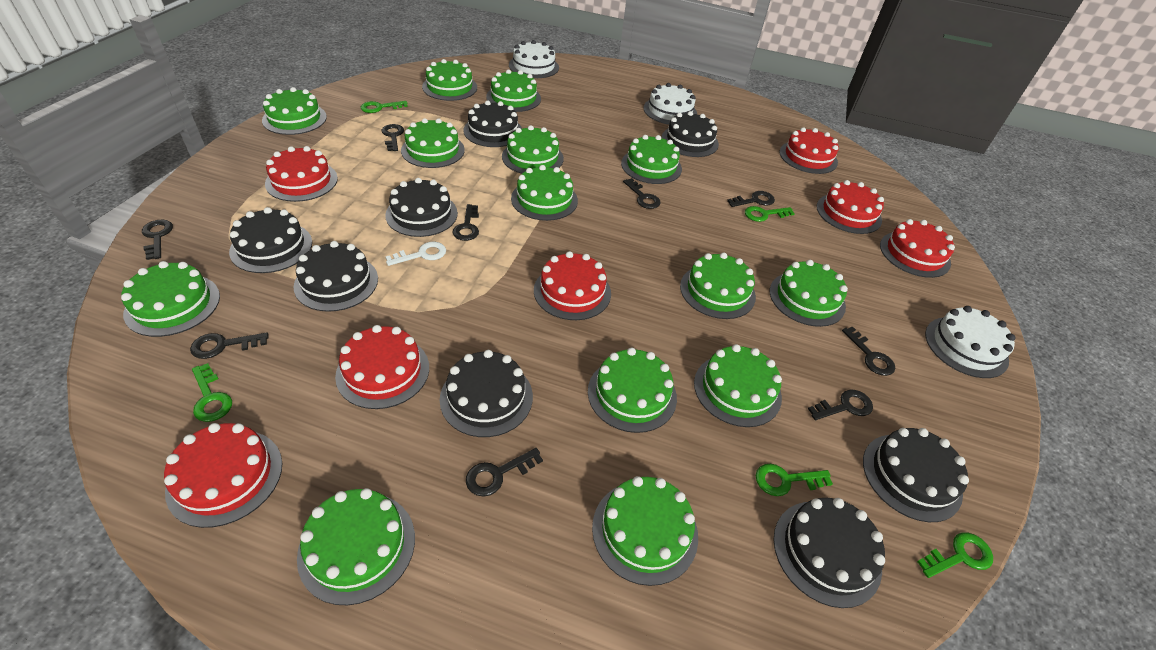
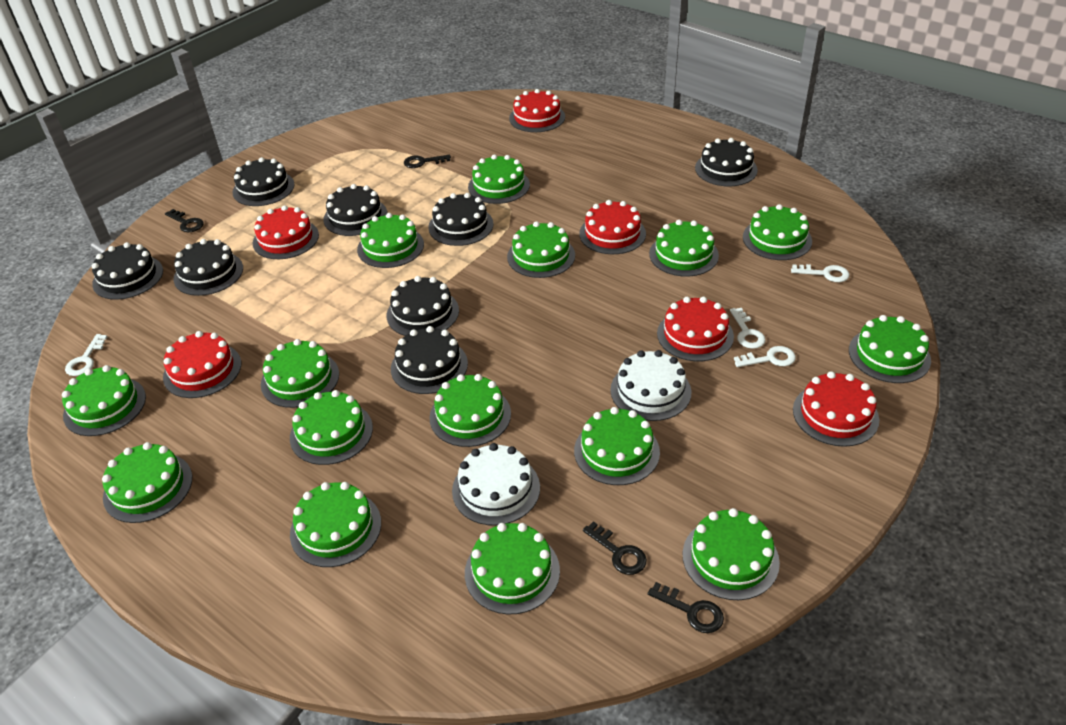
black key: 9 -> 4
green cake: 14 -> 15
green key: 5 -> 0
red cake: 7 -> 6
white cake: 3 -> 2
white key: 1 -> 4

